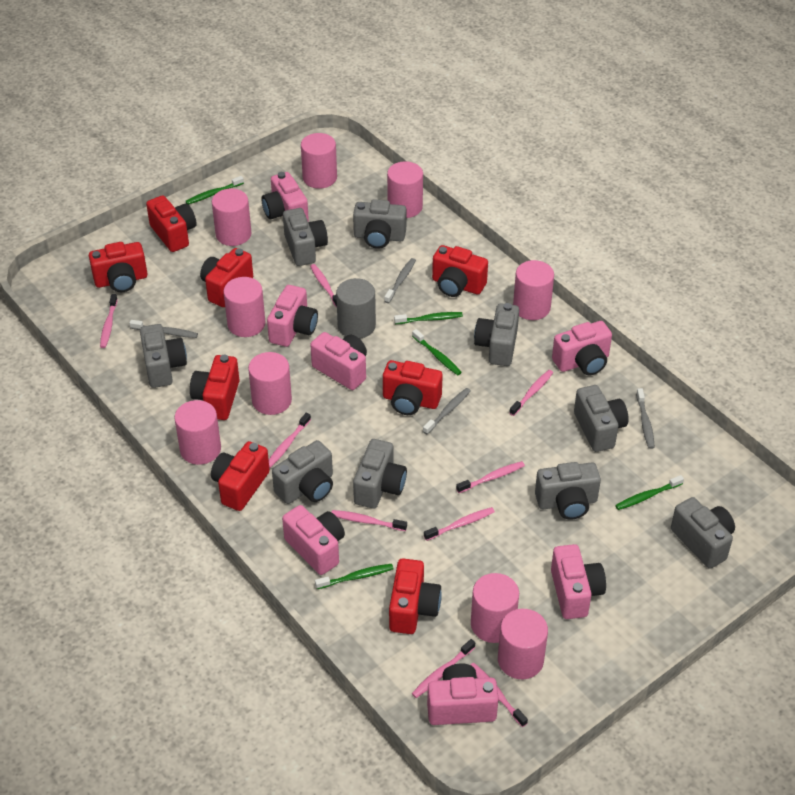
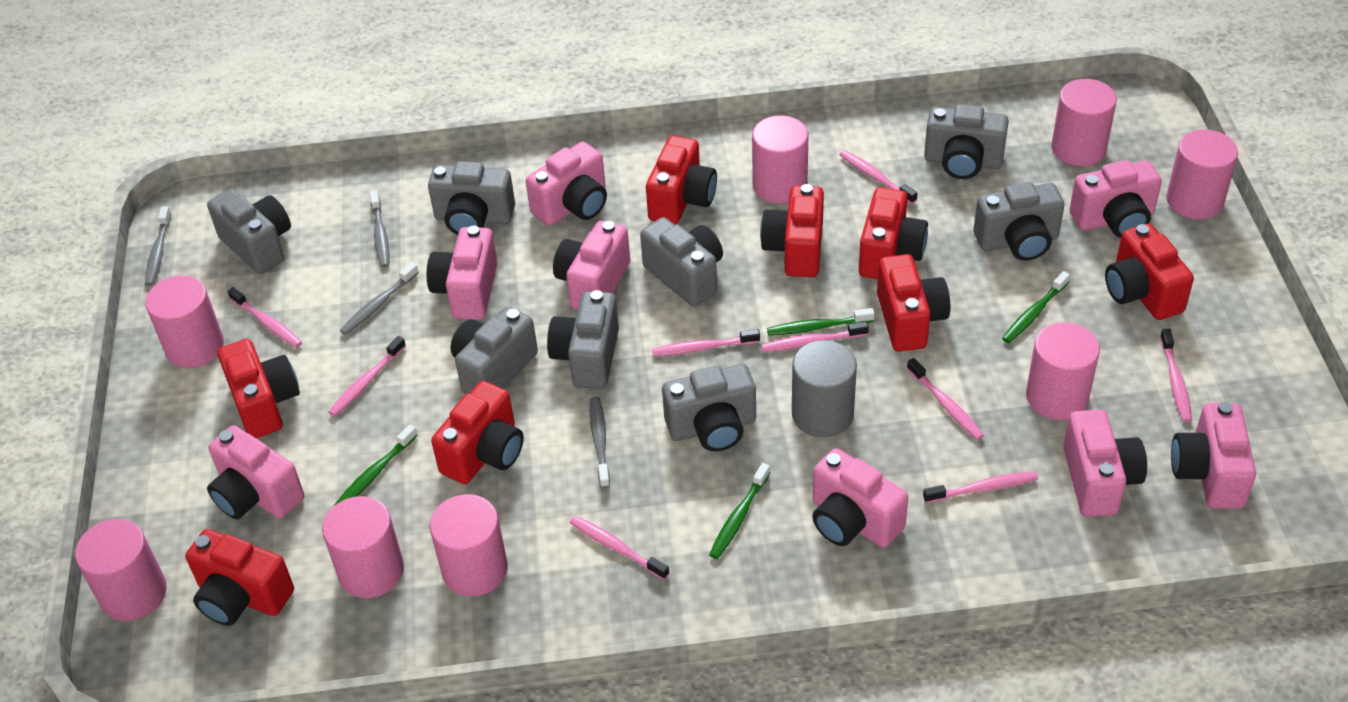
green toothbrush: 5 -> 4
grey camera: 9 -> 8
pink camera: 7 -> 8
pink cylinder: 9 -> 8

